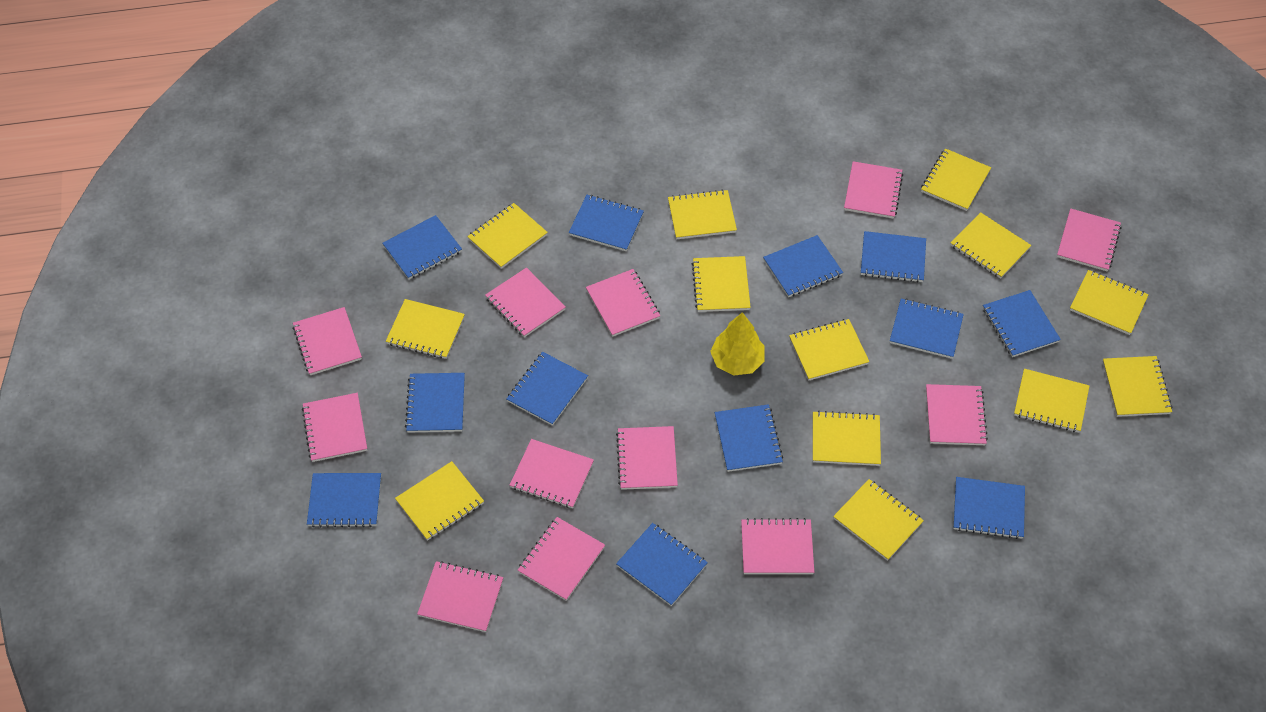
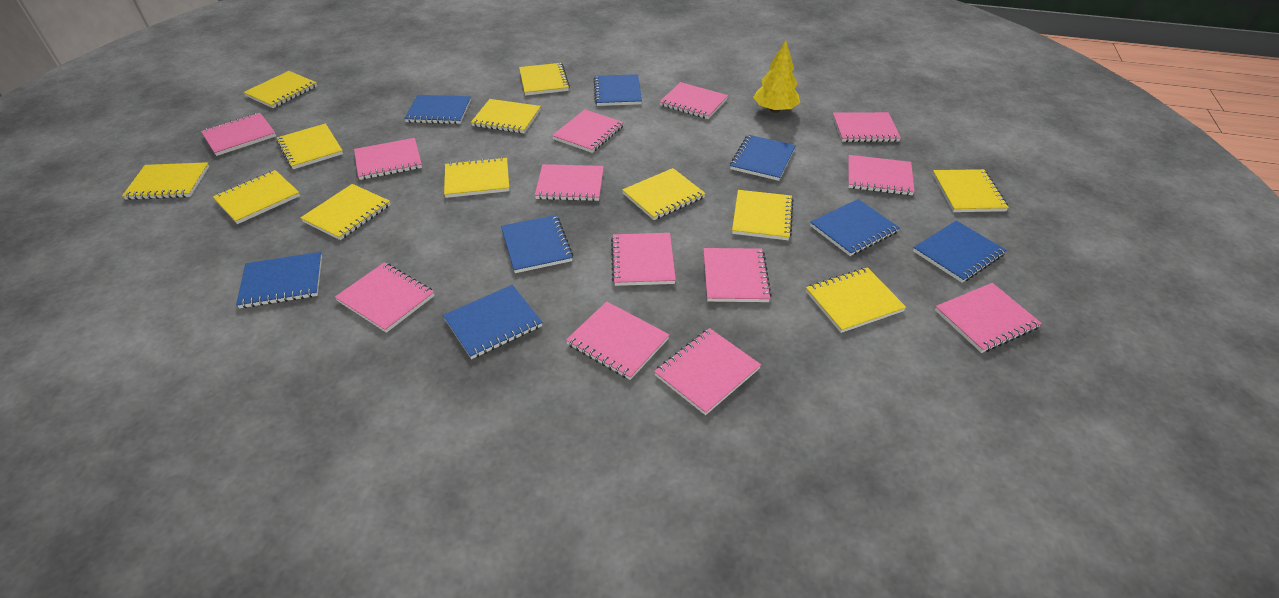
blue notebook: 12 -> 8
pink notebook: 12 -> 13
yellow notebook: 13 -> 12

